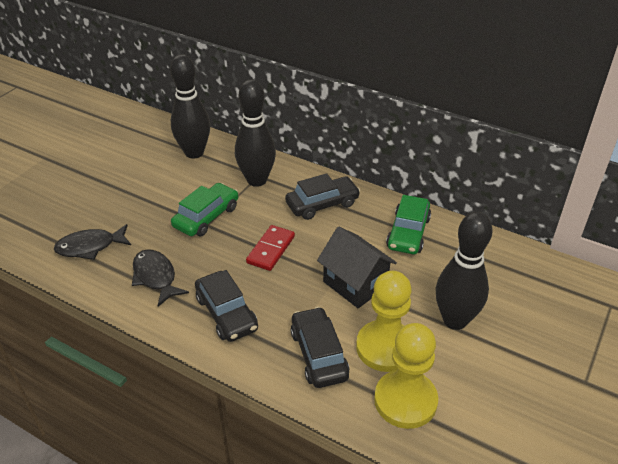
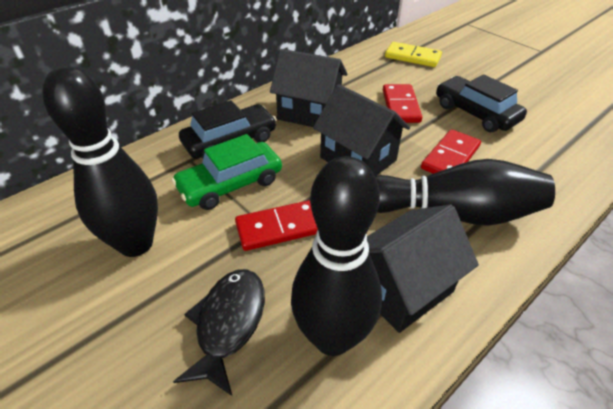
black car: 3 -> 2
black fish: 2 -> 1
black house: 1 -> 3
green car: 2 -> 1
red domino: 1 -> 3
yellow domino: 0 -> 1
yellow pawn: 2 -> 0

